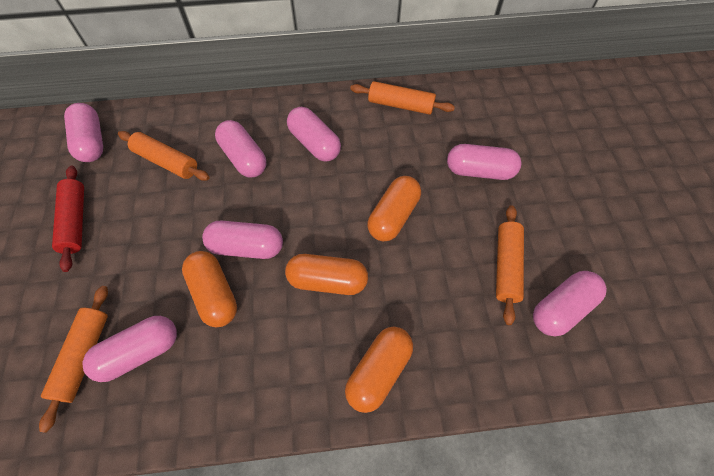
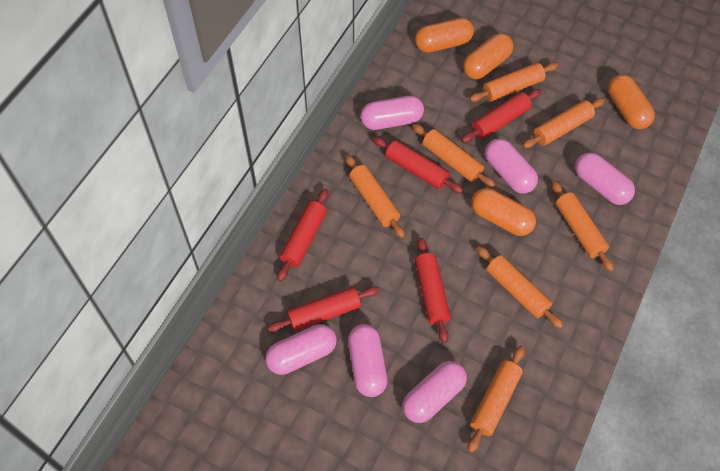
orange rolling pin: 4 -> 7
pink capsule: 7 -> 6
red rolling pin: 1 -> 5

